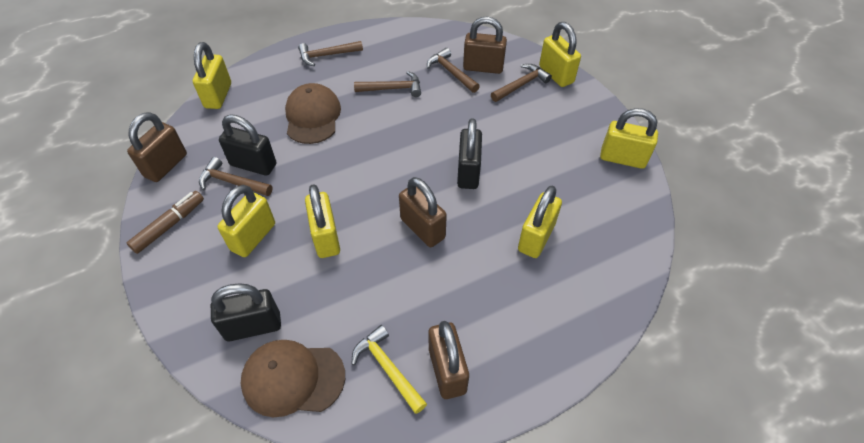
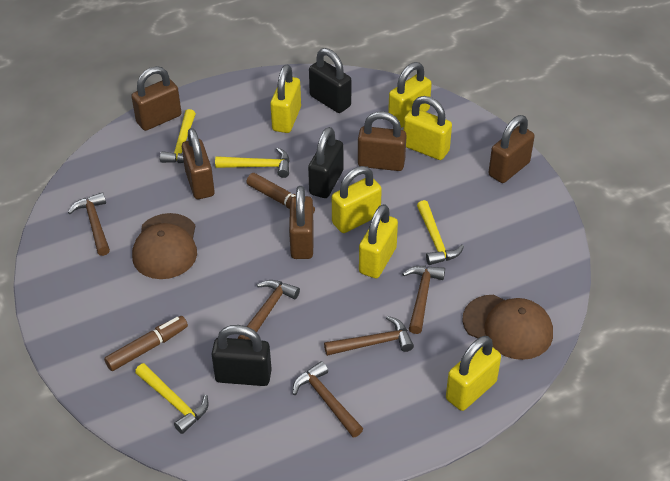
brown marker: 1 -> 2
brown padlock: 4 -> 5
yellow hammer: 1 -> 4

